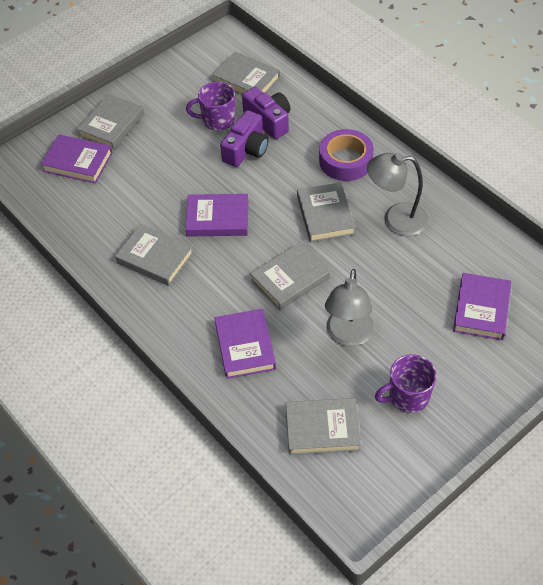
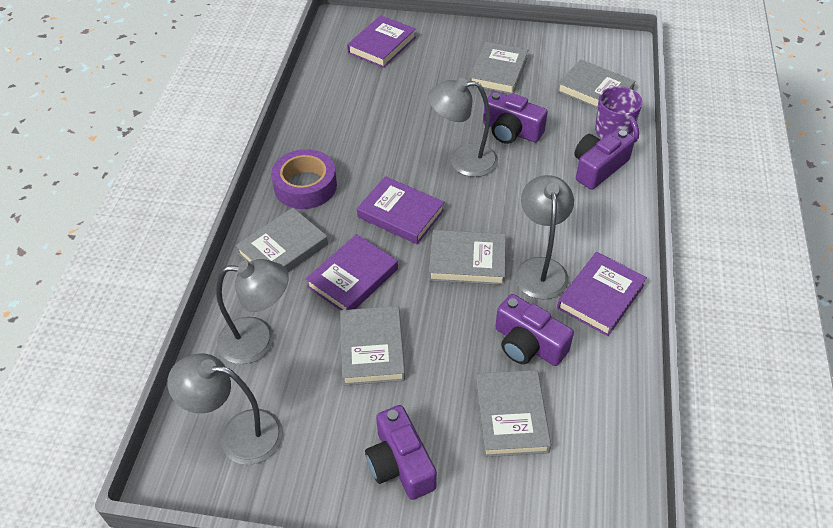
grey lamp: 2 -> 4
purple camera: 2 -> 4
purple mug: 2 -> 1

